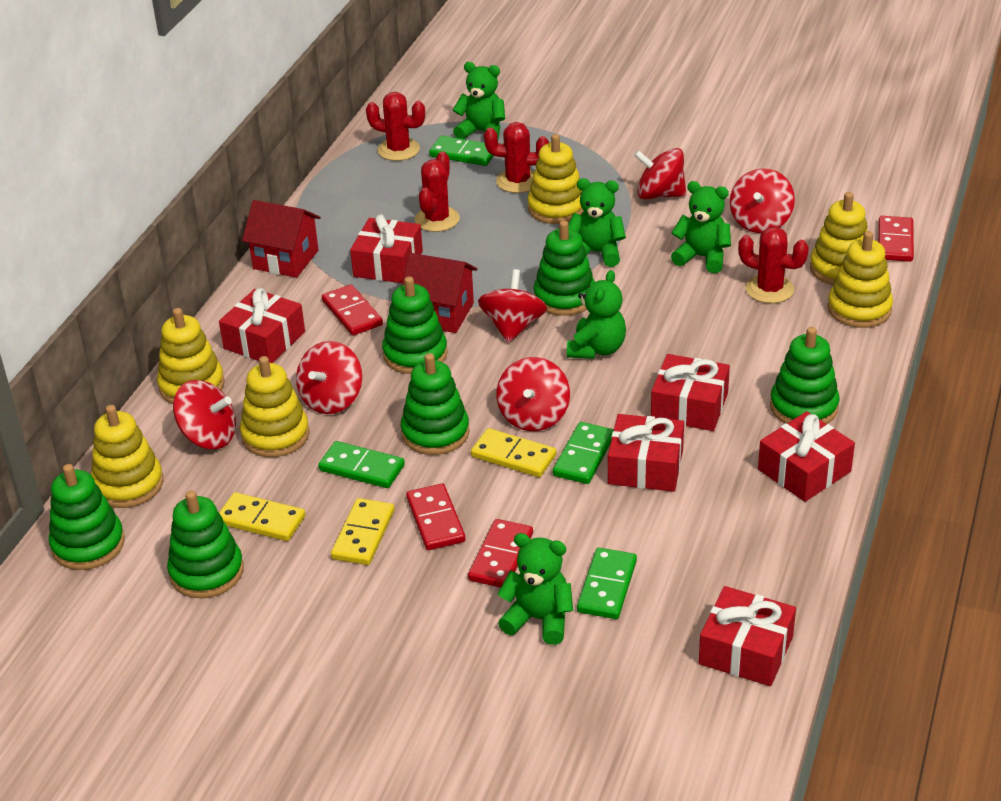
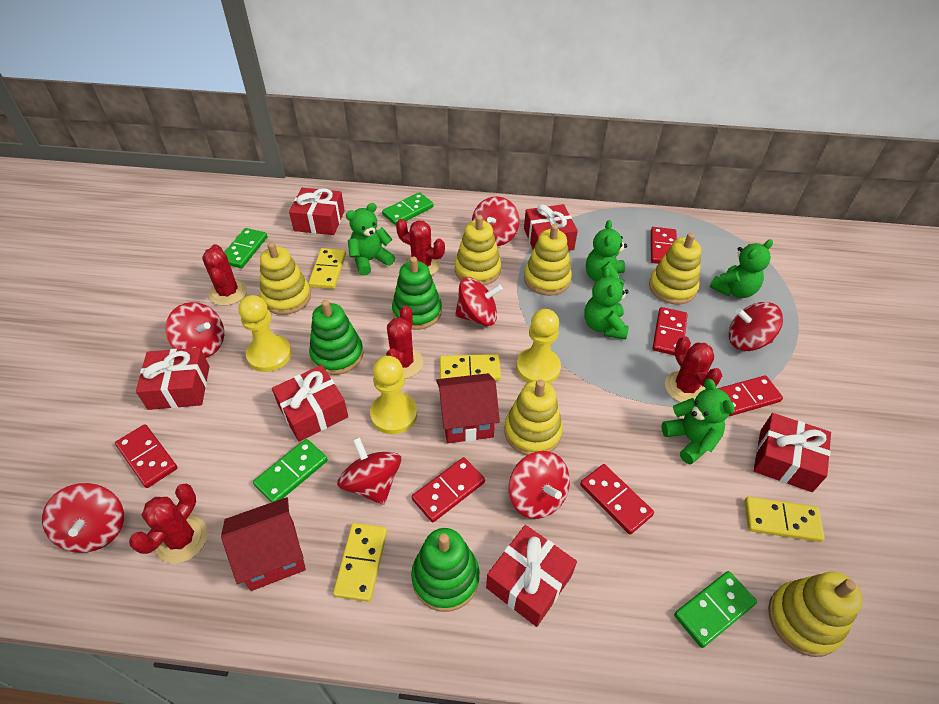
green stacking toy: 6 -> 3
red cactus: 4 -> 5
red domino: 4 -> 6
red spinning top: 6 -> 7
yellow domino: 3 -> 4
yellow pawn: 0 -> 3

